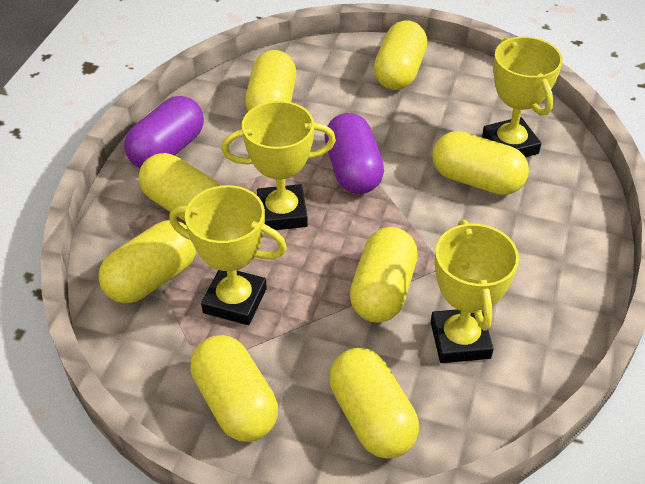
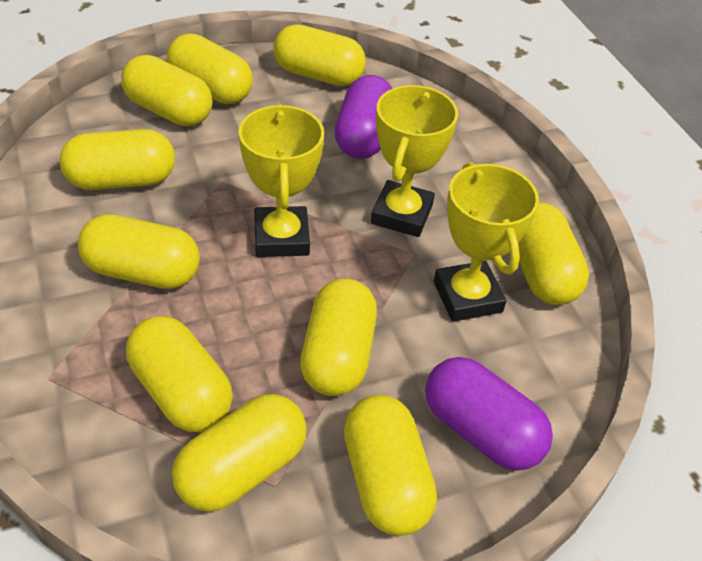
yellow capsule: 8 -> 10
yellow trophy: 4 -> 3

